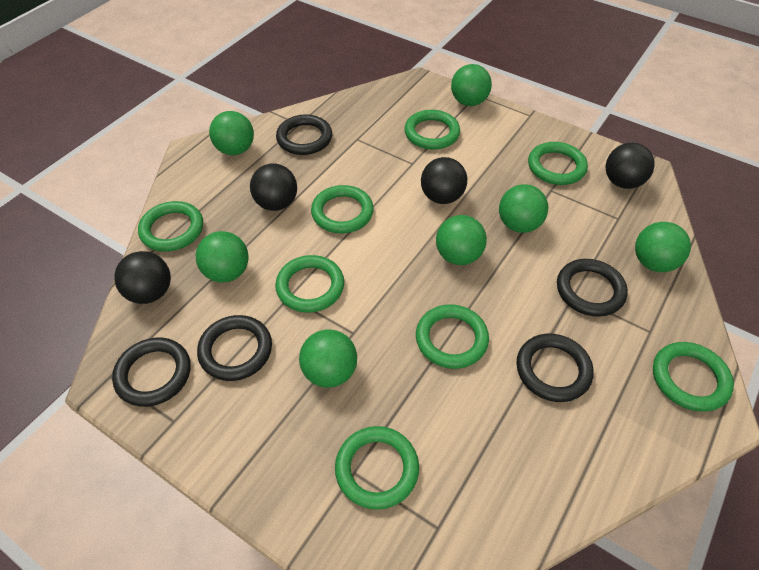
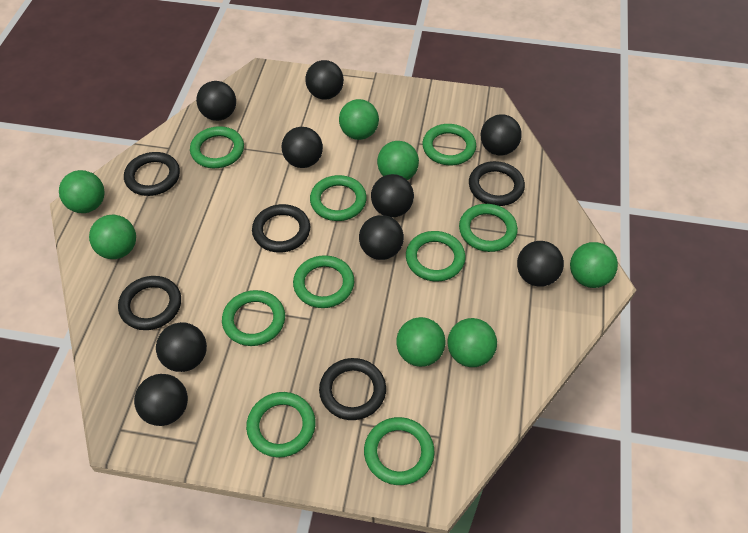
black ball: 4 -> 9
green ring: 8 -> 9

